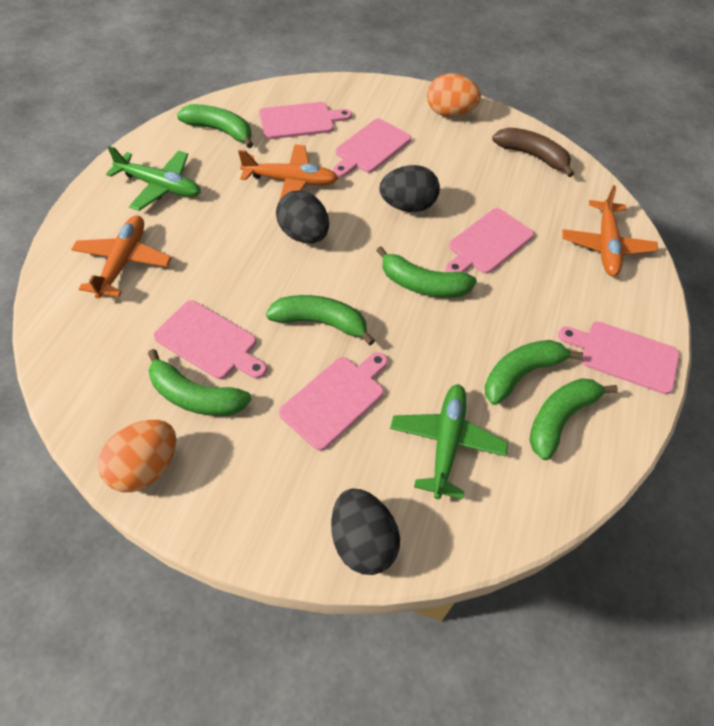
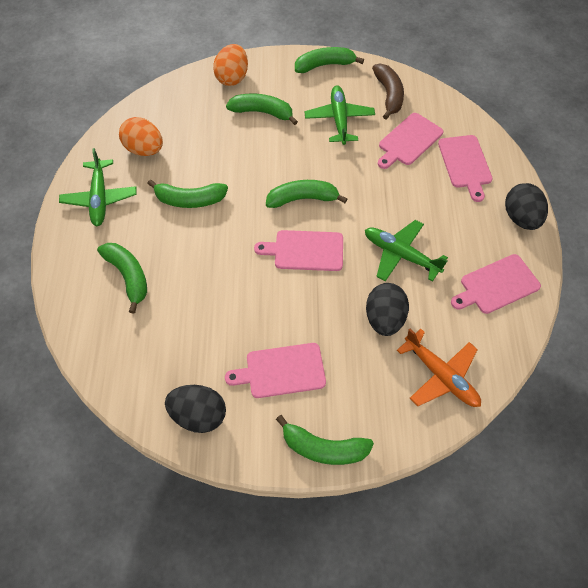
green plane: 2 -> 3
orange plane: 3 -> 1
pink cutting board: 6 -> 5

